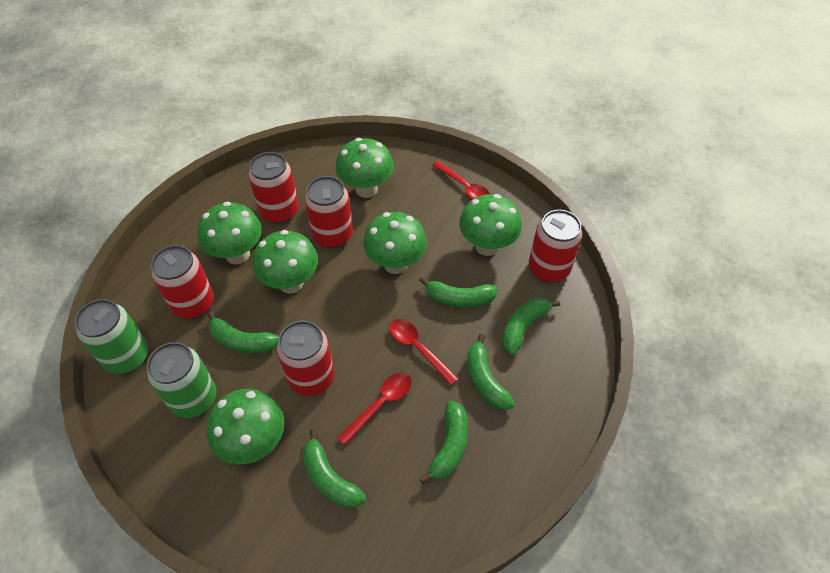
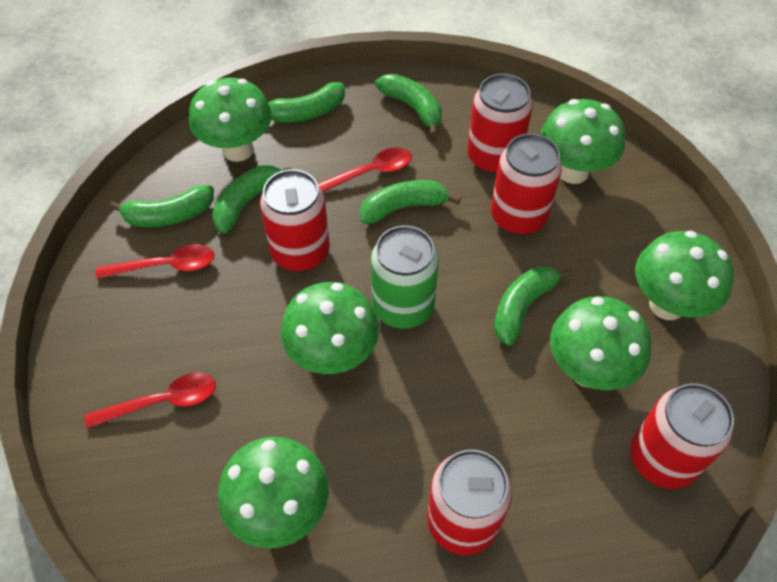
green can: 2 -> 1

